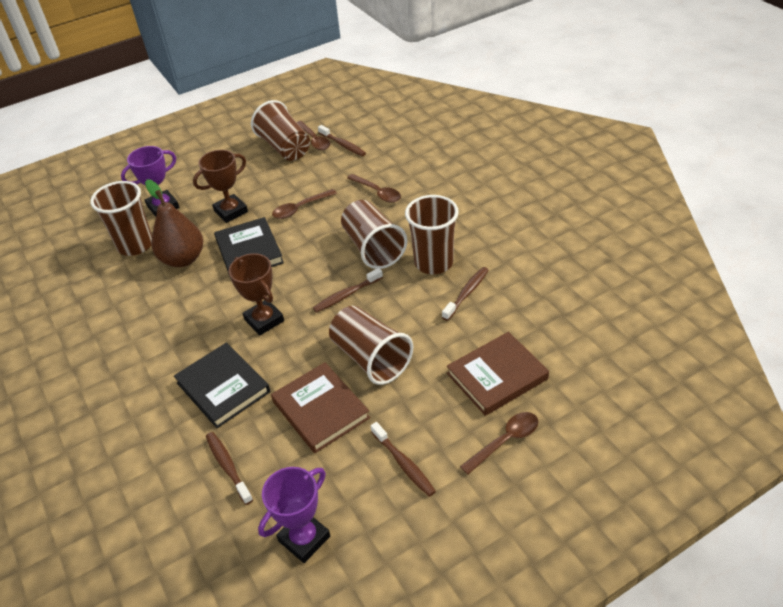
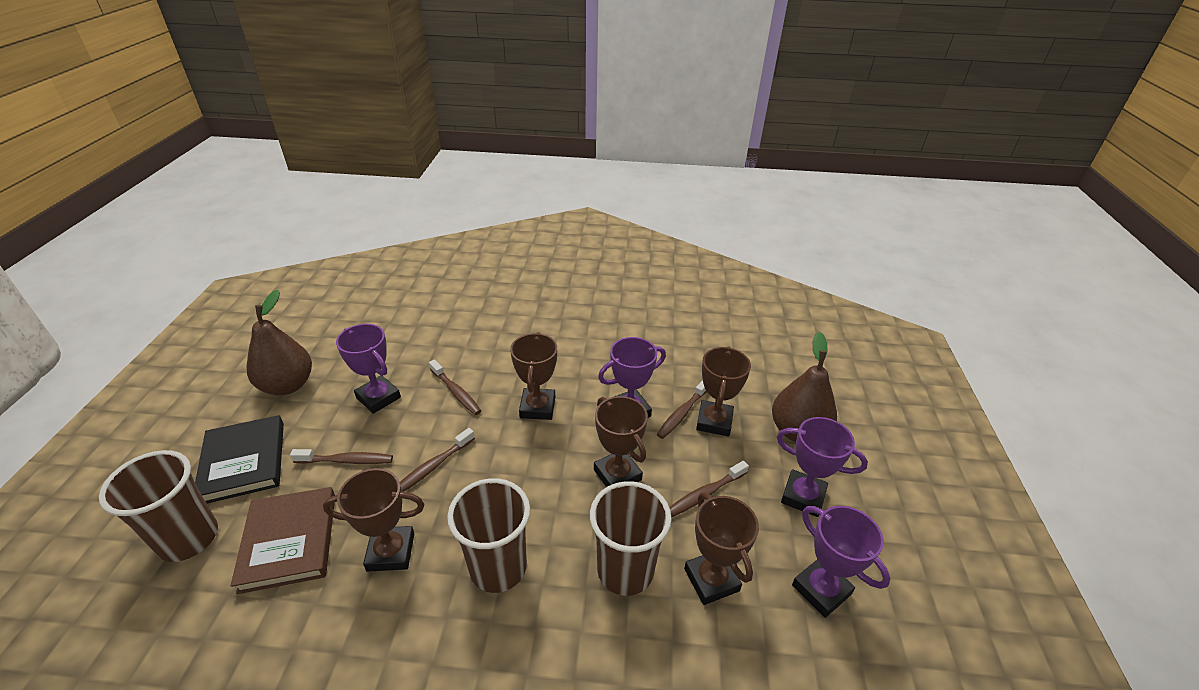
black book: 2 -> 1
brown book: 2 -> 1
brown cup: 5 -> 3
brown pear: 1 -> 2
brown spoon: 4 -> 0
brown trophy: 2 -> 5
purple trophy: 2 -> 4

